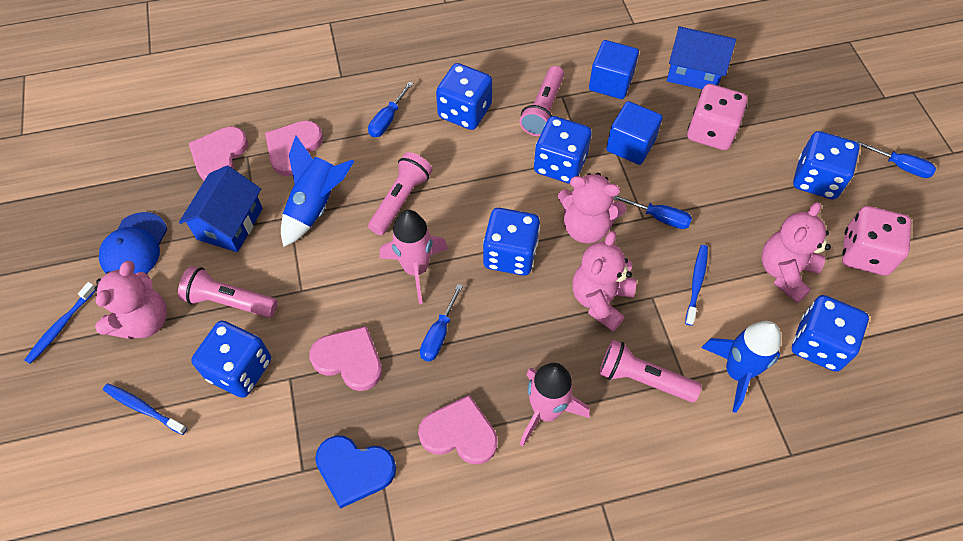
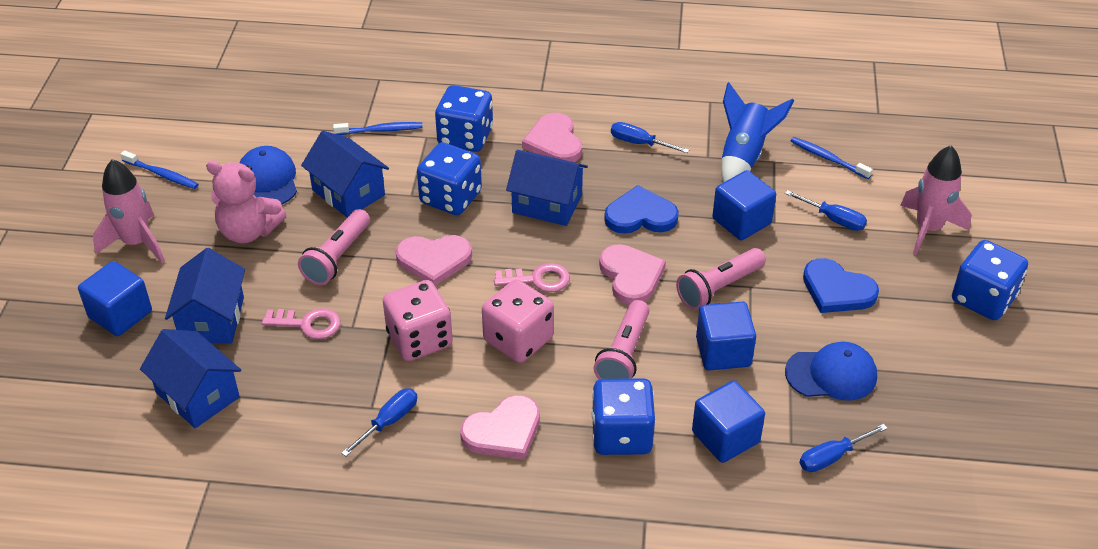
blue cap: 1 -> 2
blue cube: 2 -> 4
blue dice: 6 -> 4
blue heart: 1 -> 2
blue house: 2 -> 4
blue rocket: 2 -> 1
pink flashlight: 4 -> 3
pink key: 0 -> 2
pink teddy bear: 4 -> 1

